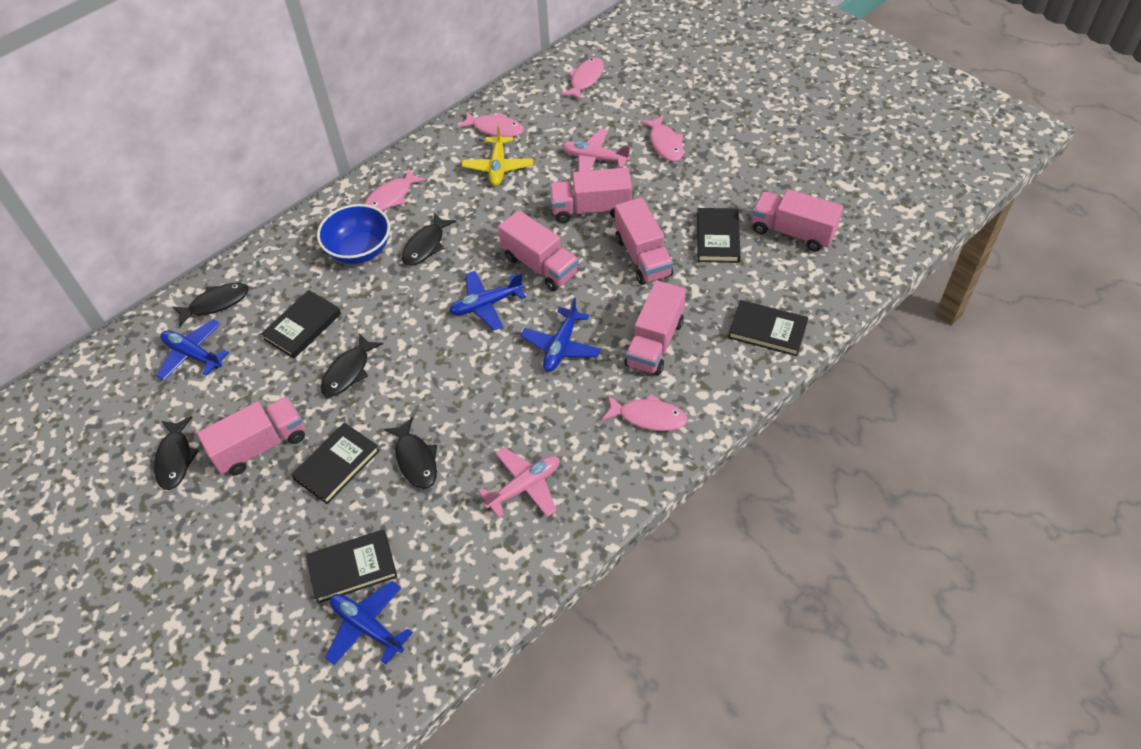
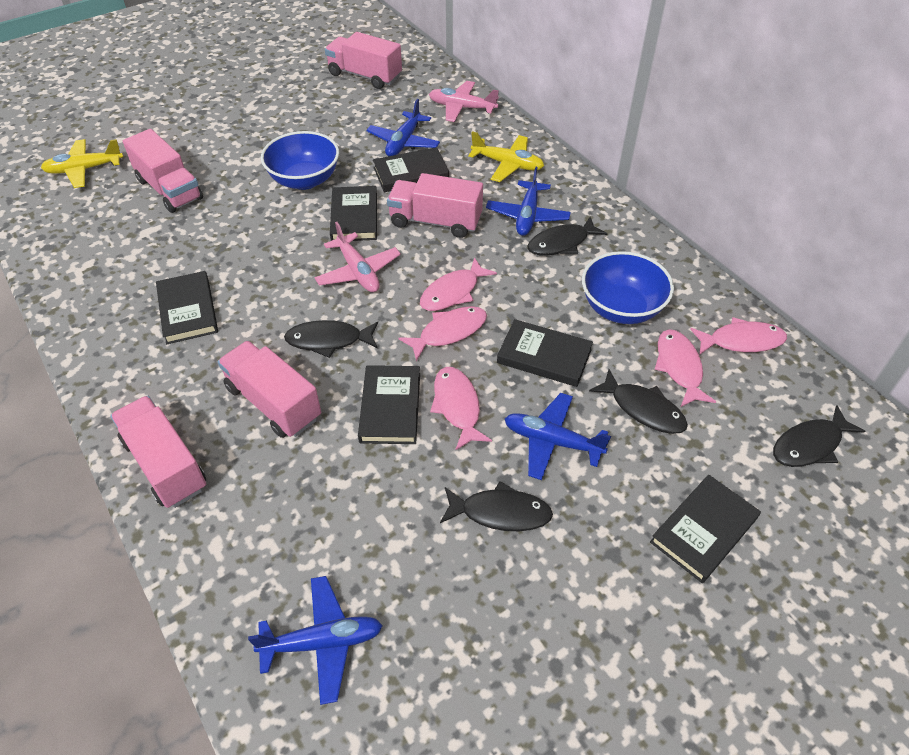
black book: 5 -> 6
blue bowl: 1 -> 2
pink truck: 6 -> 5
yellow plane: 1 -> 2

